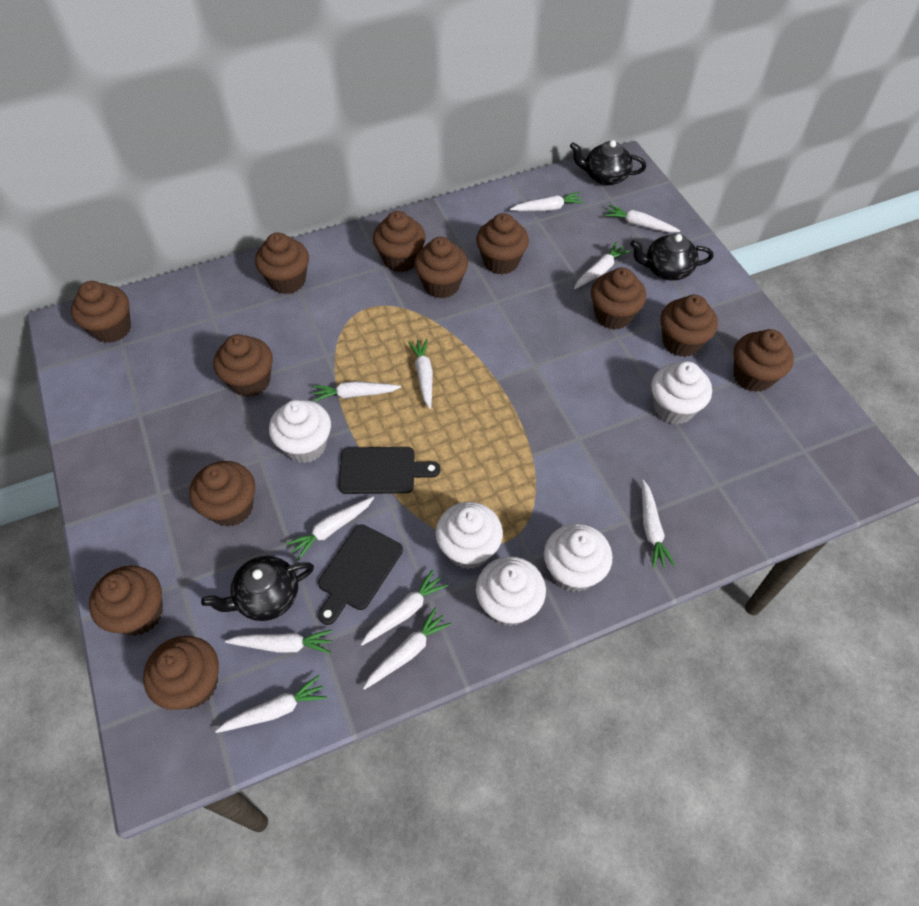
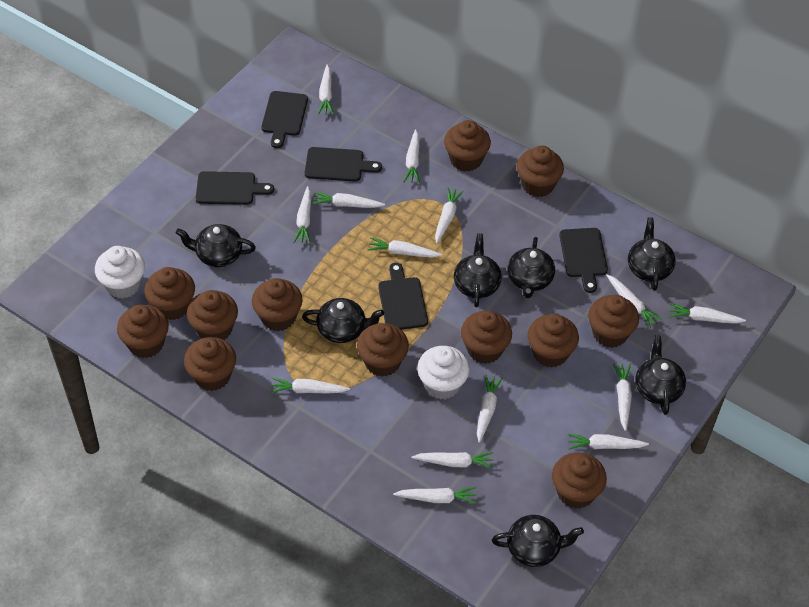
black cutting board: 2 -> 5
black teapot: 3 -> 7
white carrot: 11 -> 14
white cupcake: 5 -> 2

